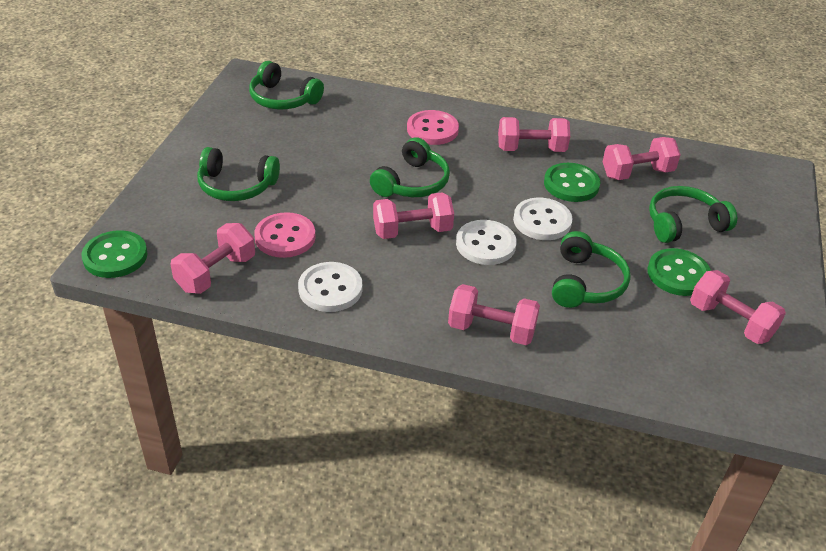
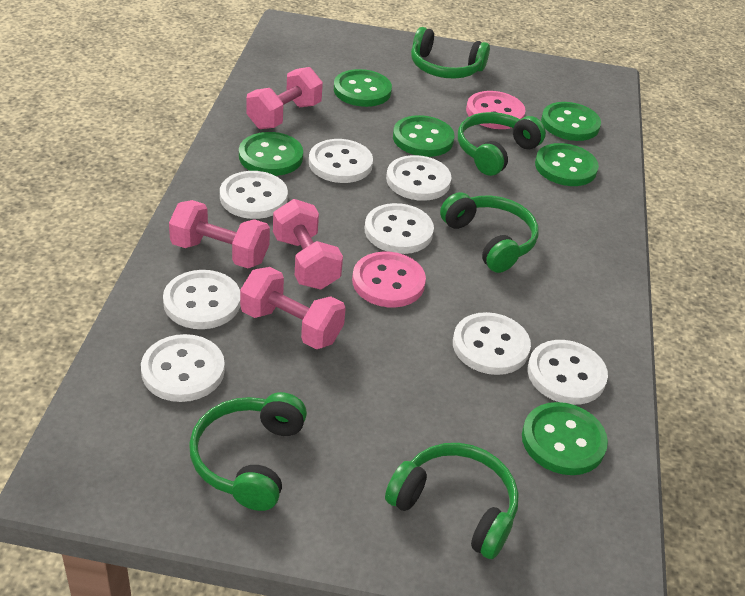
green button: 3 -> 6
pink dumbbell: 6 -> 4
white button: 3 -> 8

